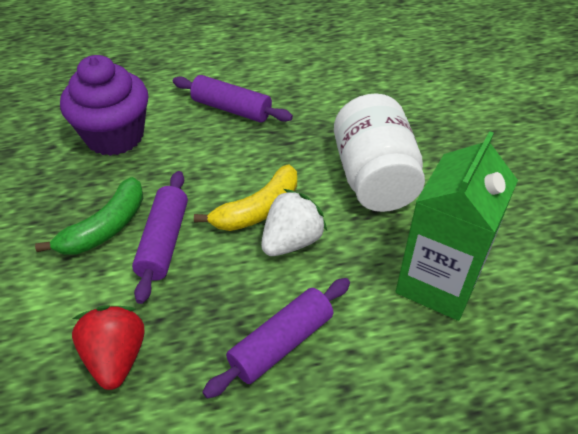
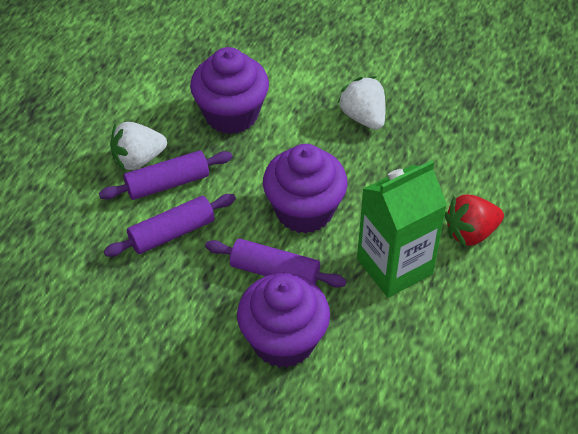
green banana: 1 -> 0
purple cupcake: 1 -> 3
white jar: 1 -> 0
white strawberry: 1 -> 2
yellow banana: 1 -> 0

